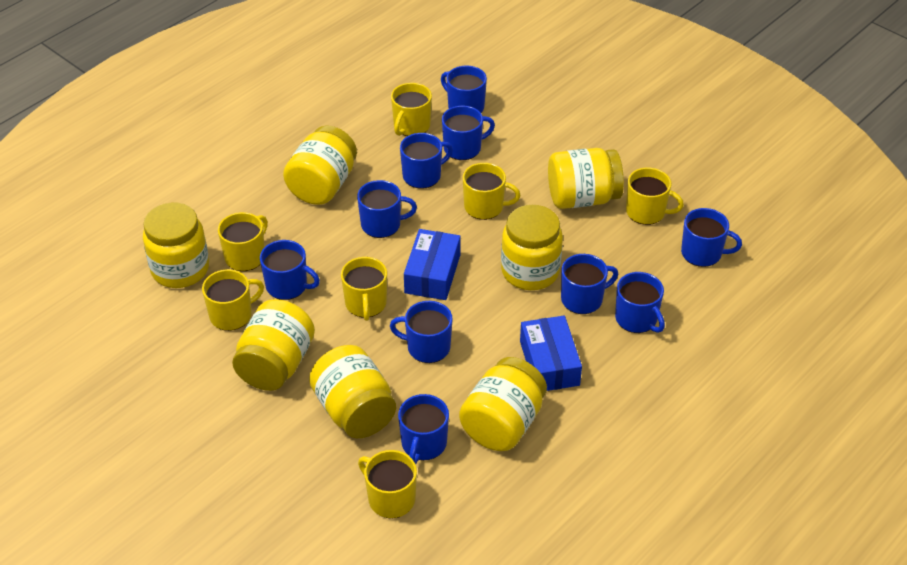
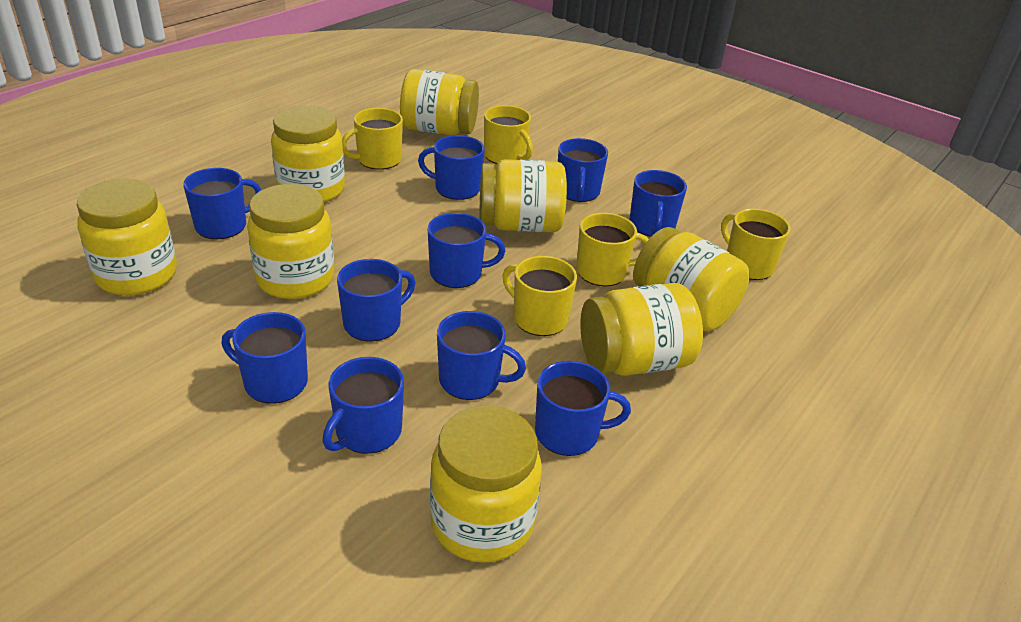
blue box: 2 -> 0
yellow jar: 7 -> 8
yellow mug: 7 -> 5

